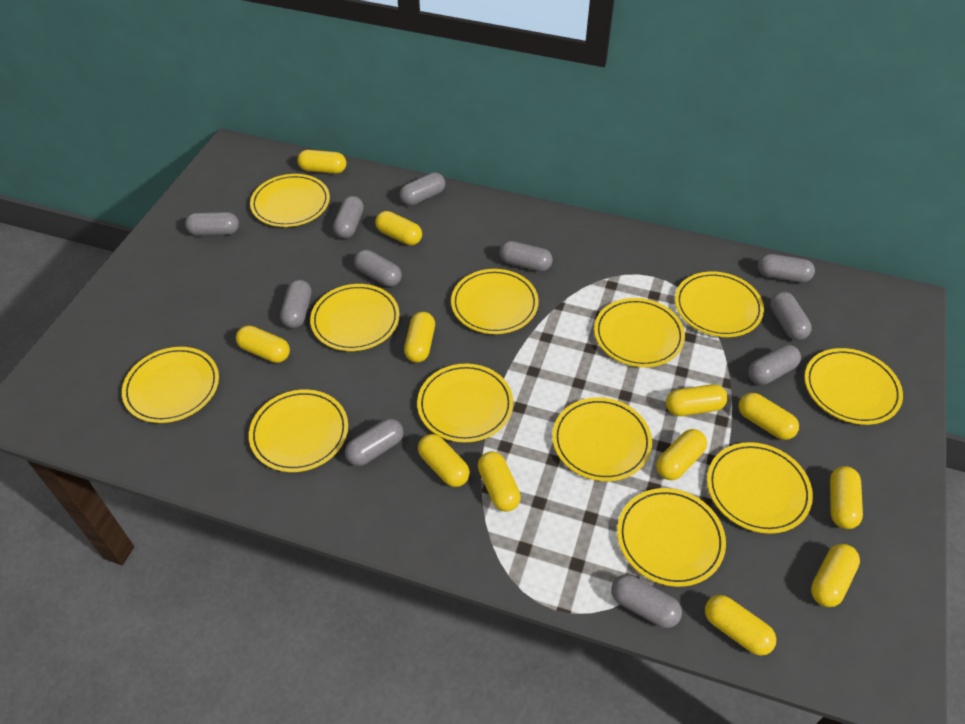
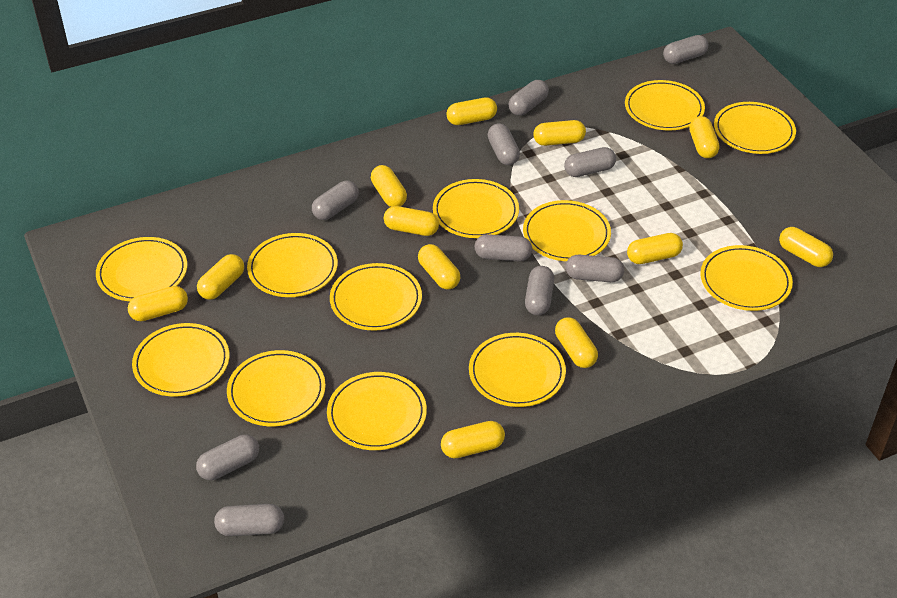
grey capsule: 11 -> 10

